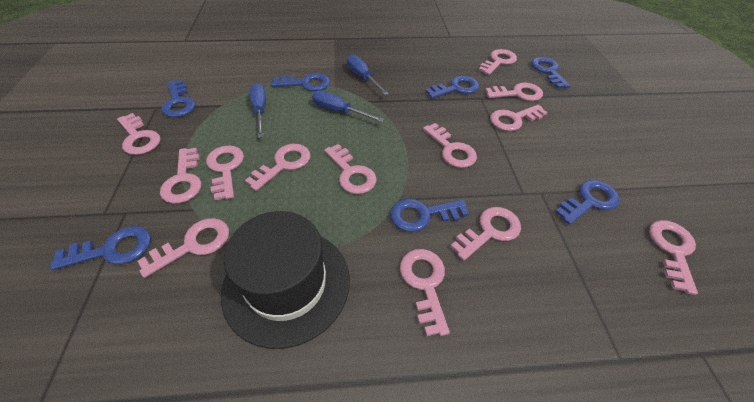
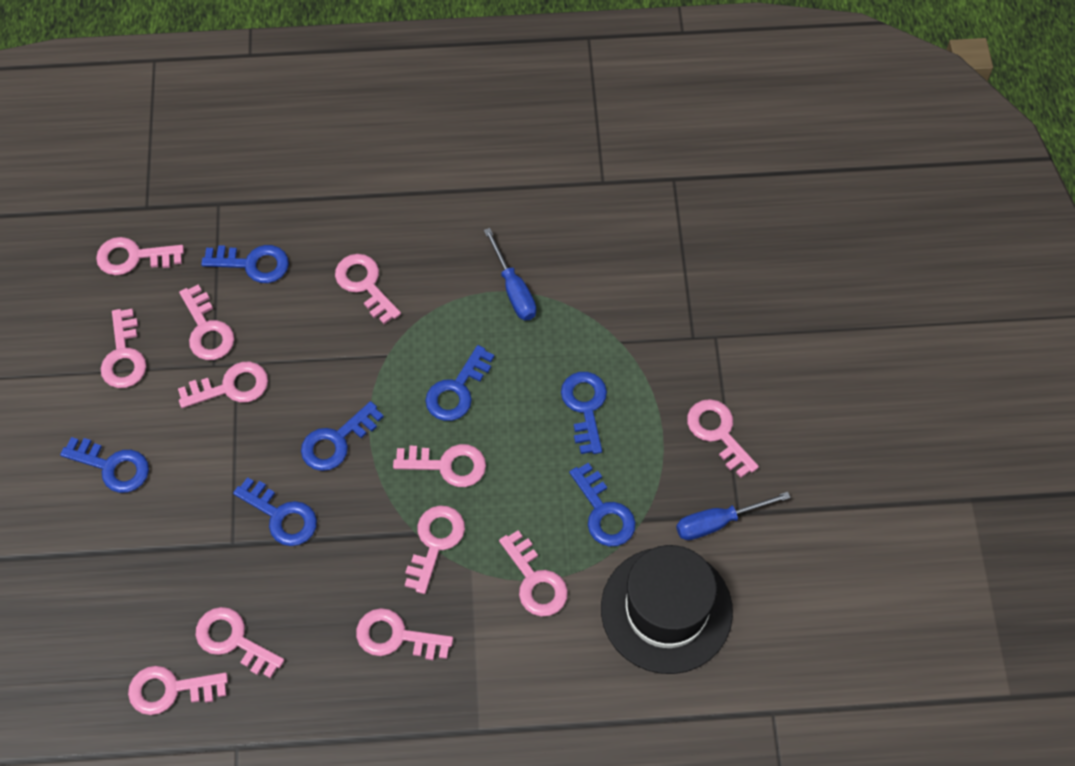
blue screwdriver: 3 -> 2
pink key: 13 -> 12

